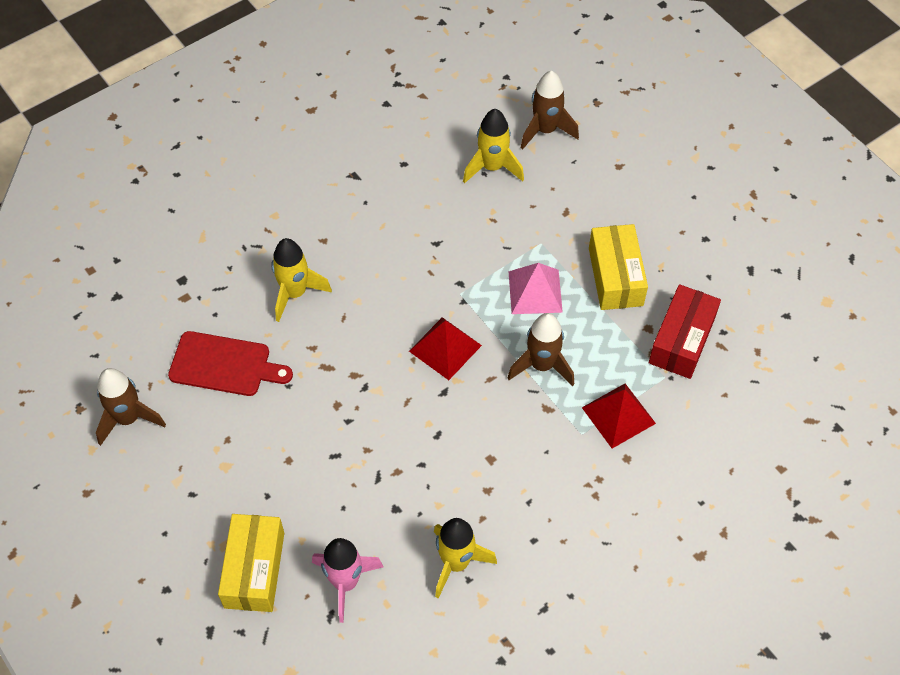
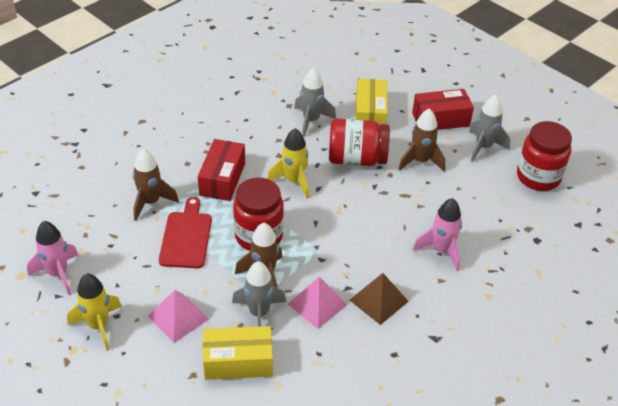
brown pyramid: 0 -> 1
grey rocket: 0 -> 3
pink pyramid: 1 -> 2
pink rocket: 1 -> 2
red box: 1 -> 2
red jar: 0 -> 3
red pyramid: 2 -> 0
yellow rocket: 3 -> 2

